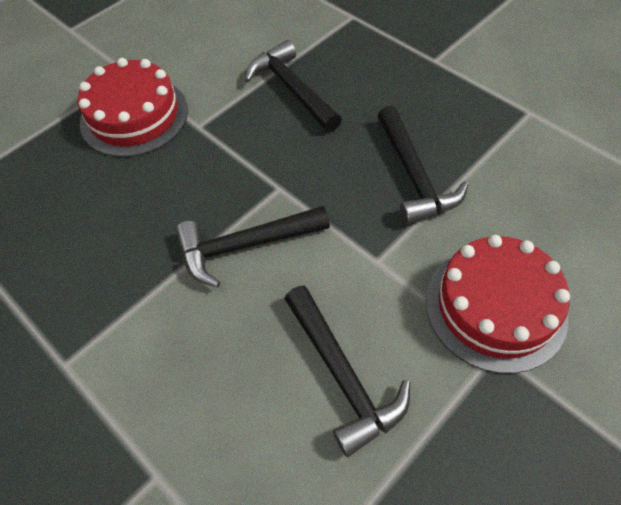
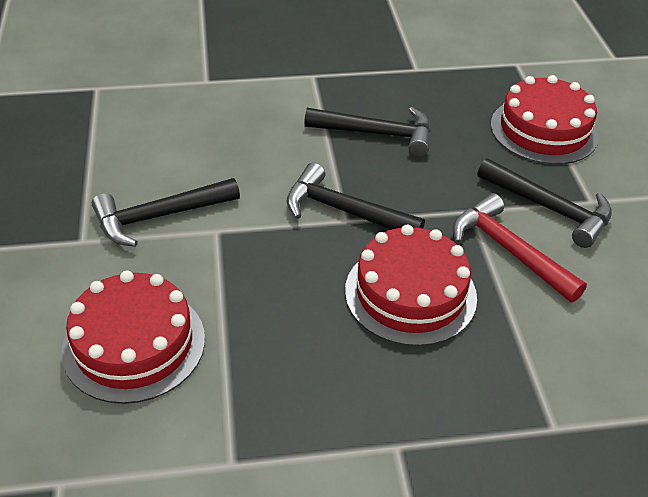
red cake: 2 -> 3
red hammer: 0 -> 1

